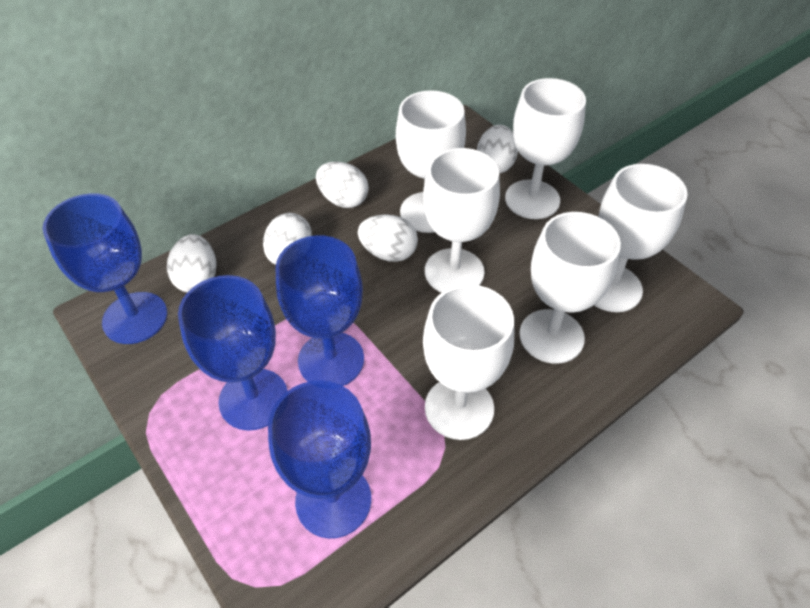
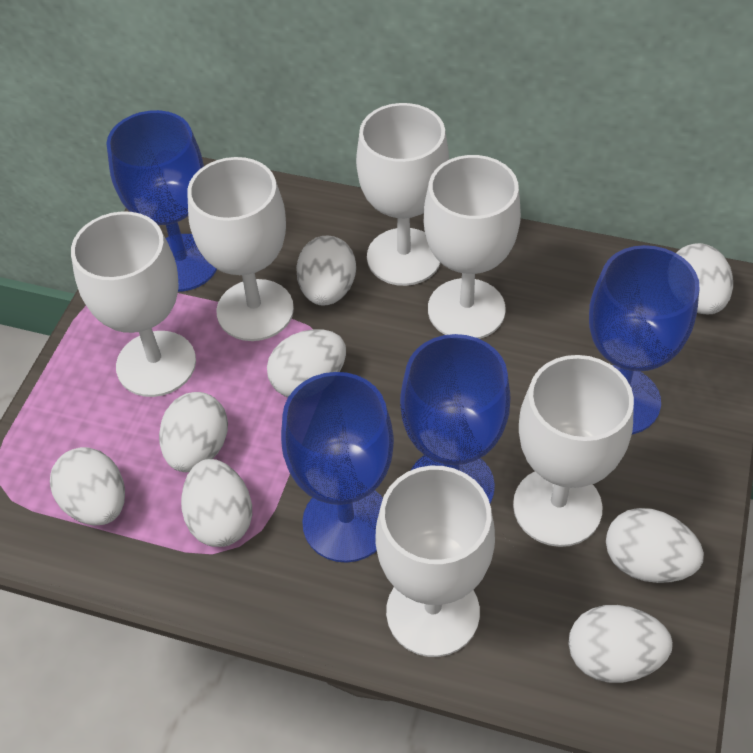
white egg: 5 -> 8

